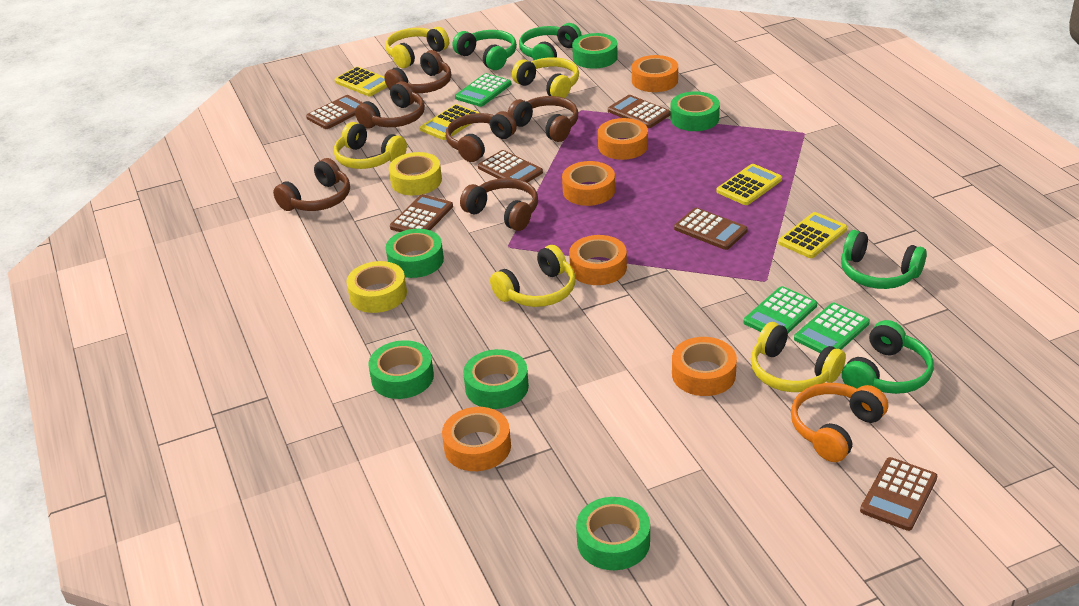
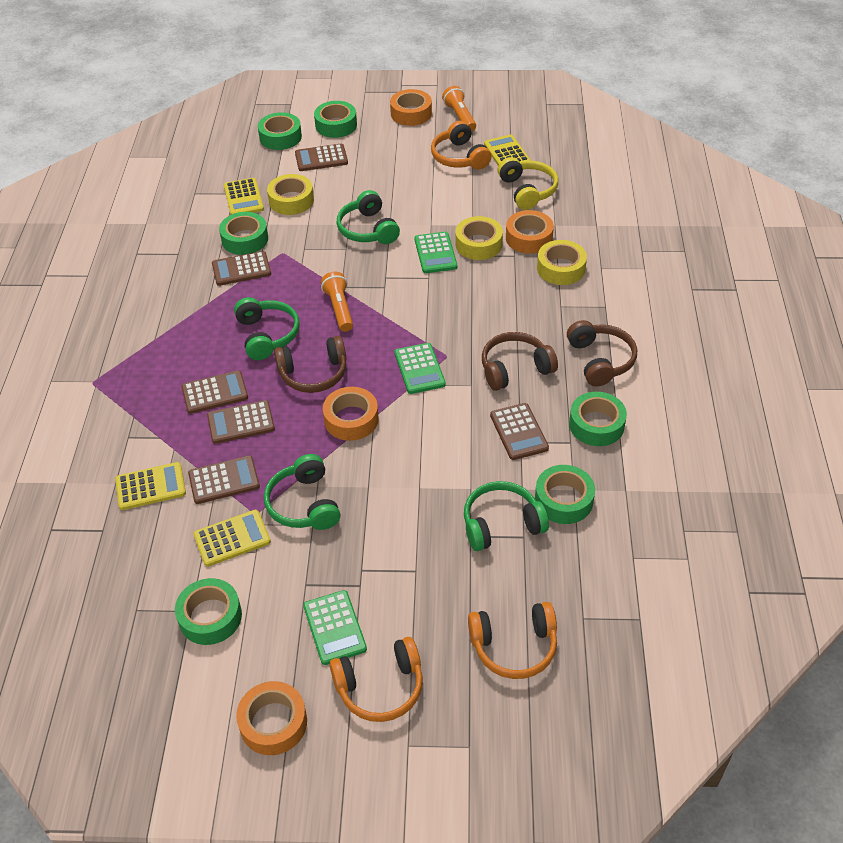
brown headphones: 6 -> 3
orange flashlight: 0 -> 2
orange headphones: 1 -> 3
orange tape: 6 -> 4
yellow headphones: 5 -> 1
yellow tape: 2 -> 3

